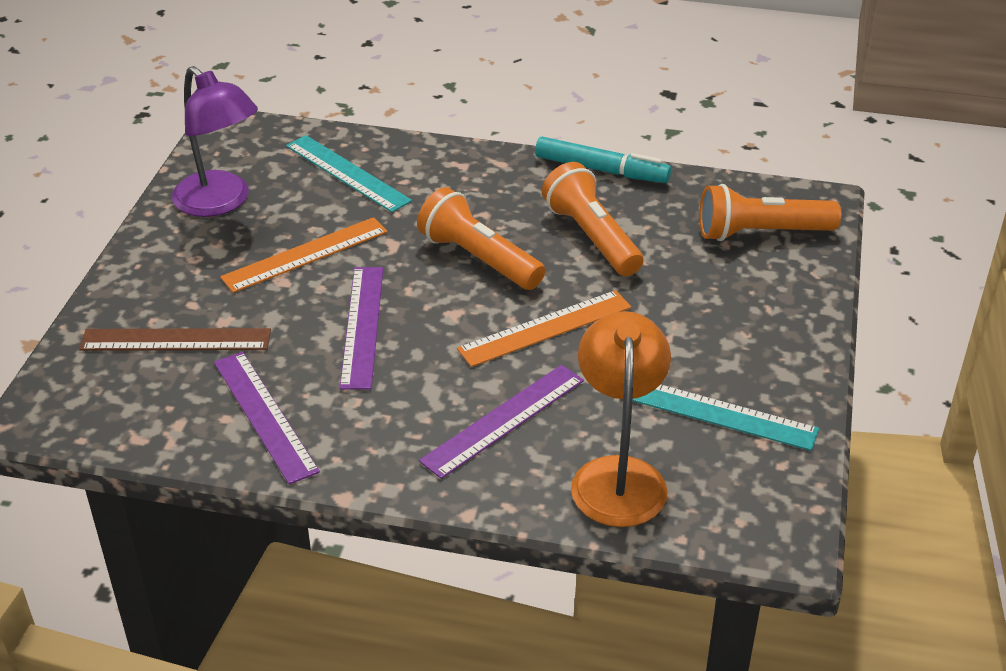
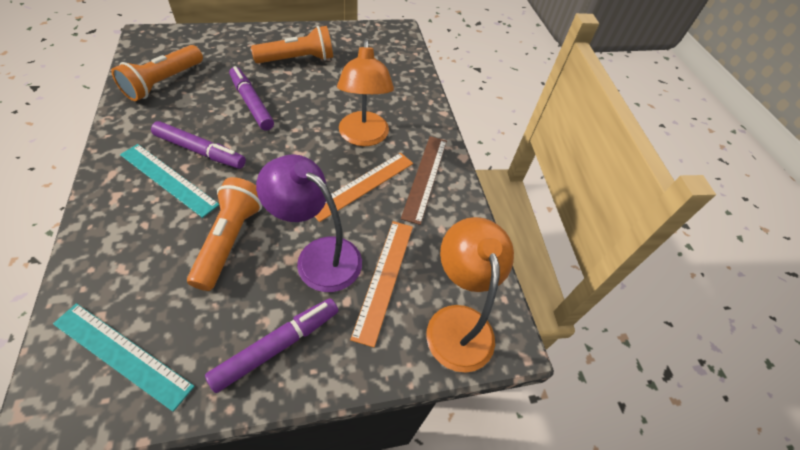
orange lamp: 1 -> 2
purple marker: 0 -> 3
purple ruler: 3 -> 0
turquoise marker: 1 -> 0

